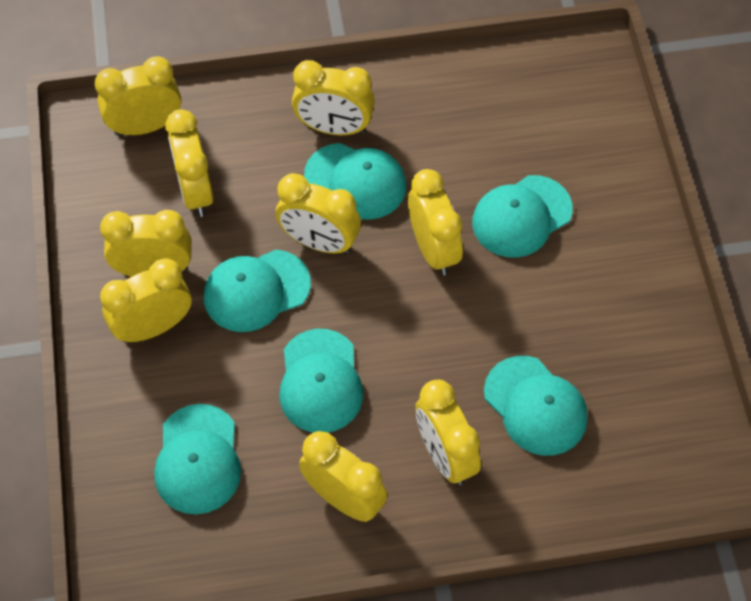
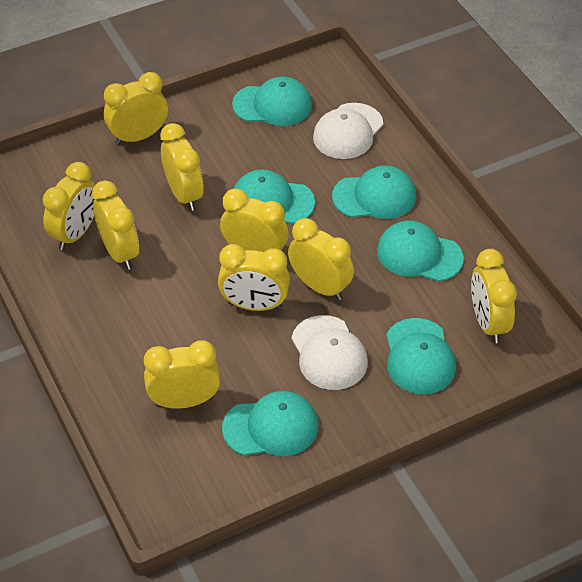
white cap: 0 -> 2

